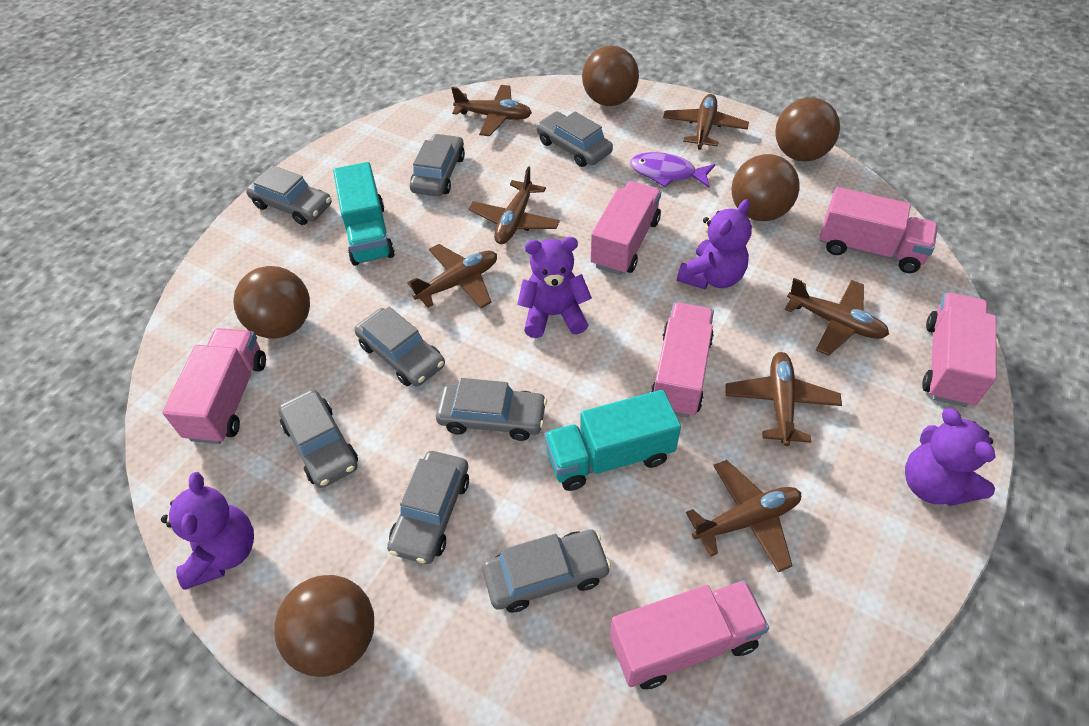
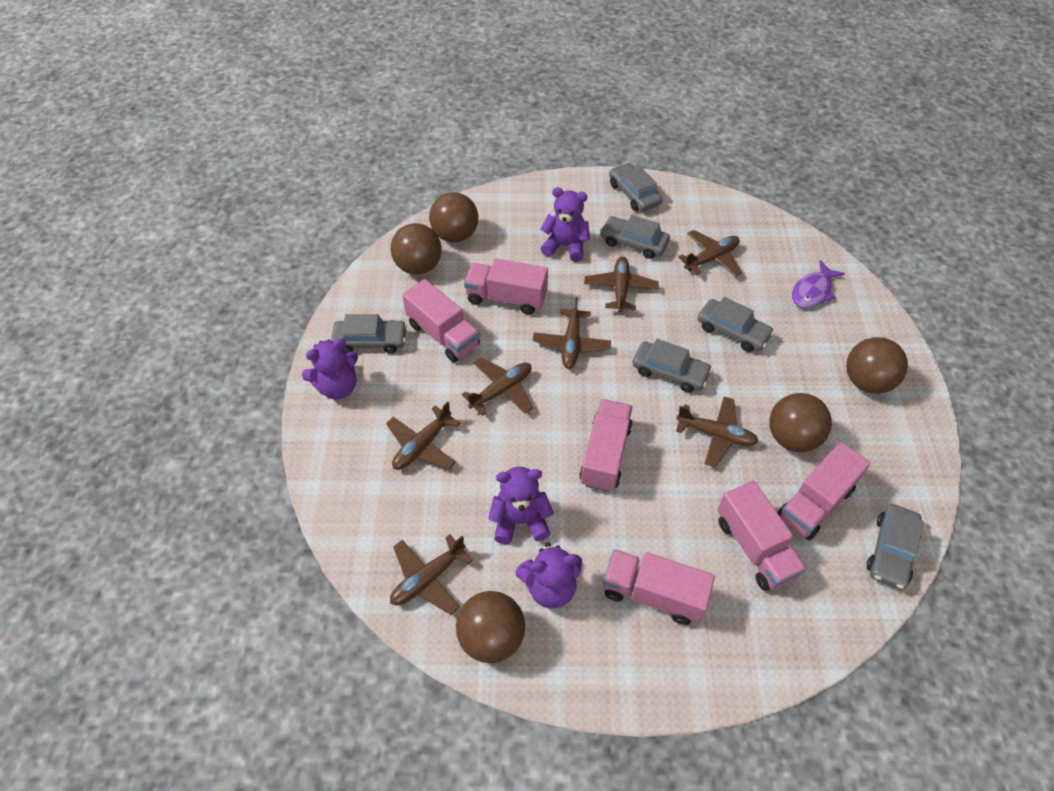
grey car: 8 -> 6
turquoise truck: 2 -> 0

